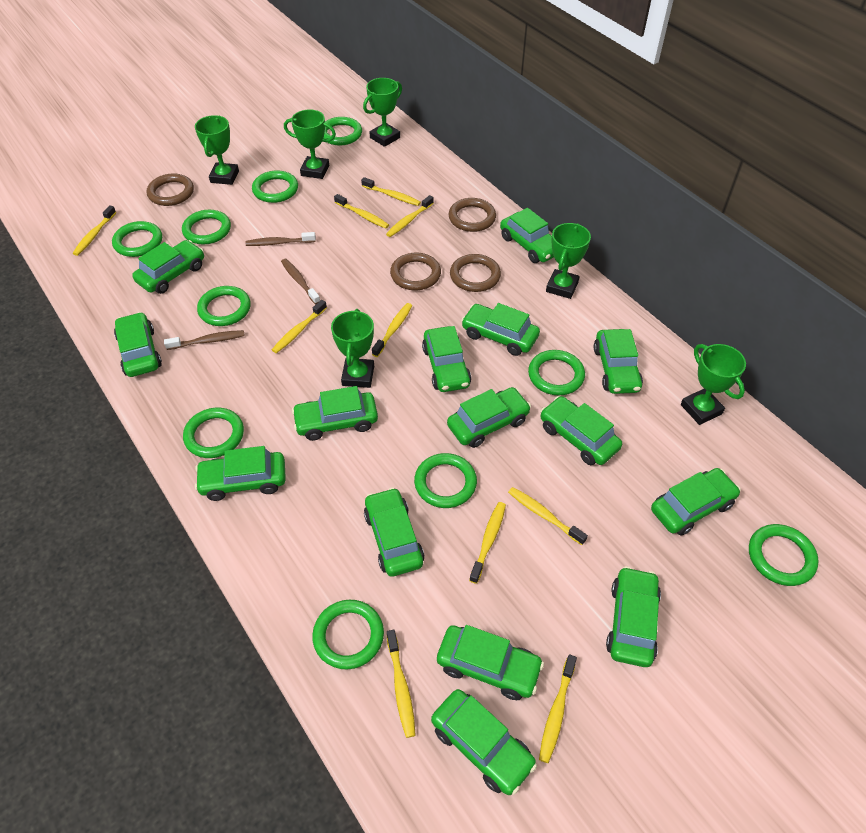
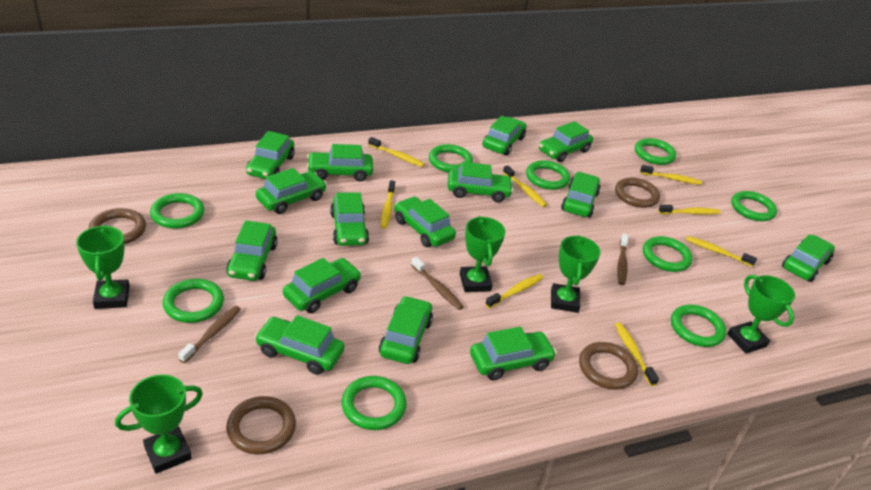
green ring: 10 -> 9
green trophy: 6 -> 5
yellow toothbrush: 10 -> 8

